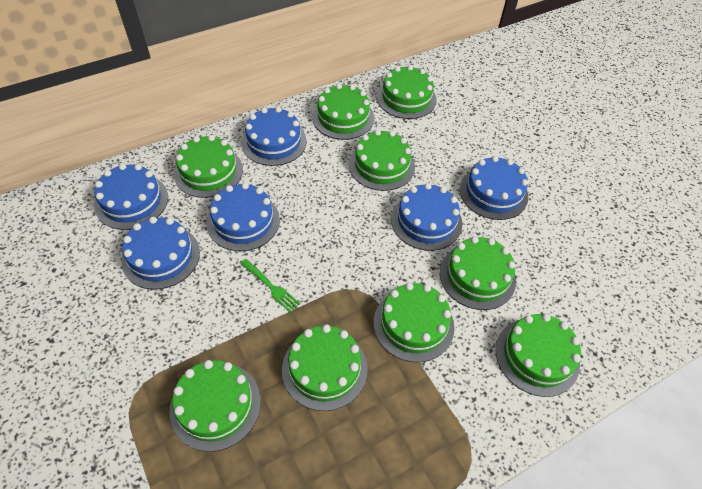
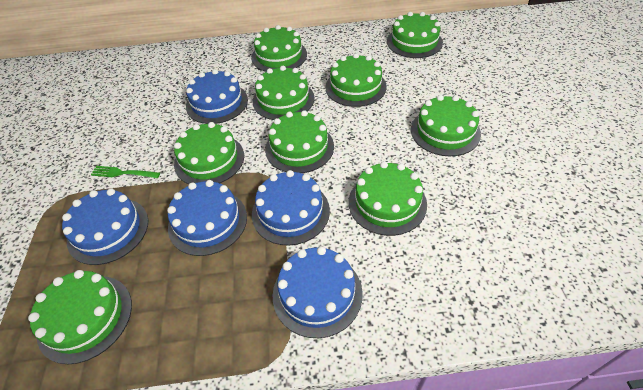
blue cake: 6 -> 5

